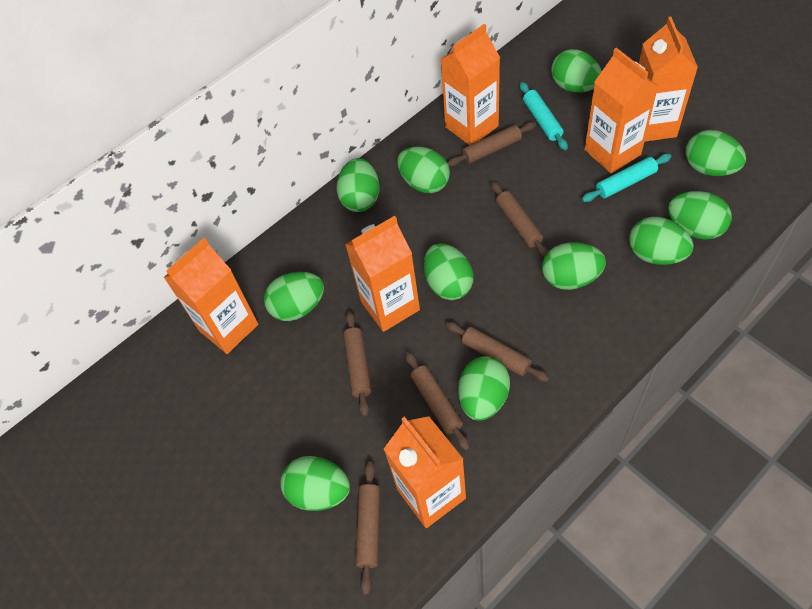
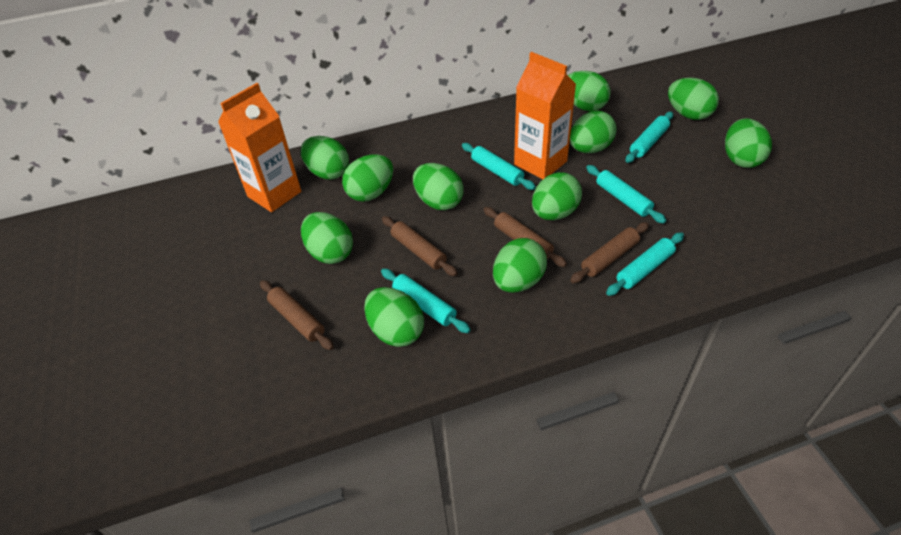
brown rolling pin: 6 -> 4
orange carton: 6 -> 2
turquoise rolling pin: 2 -> 5

